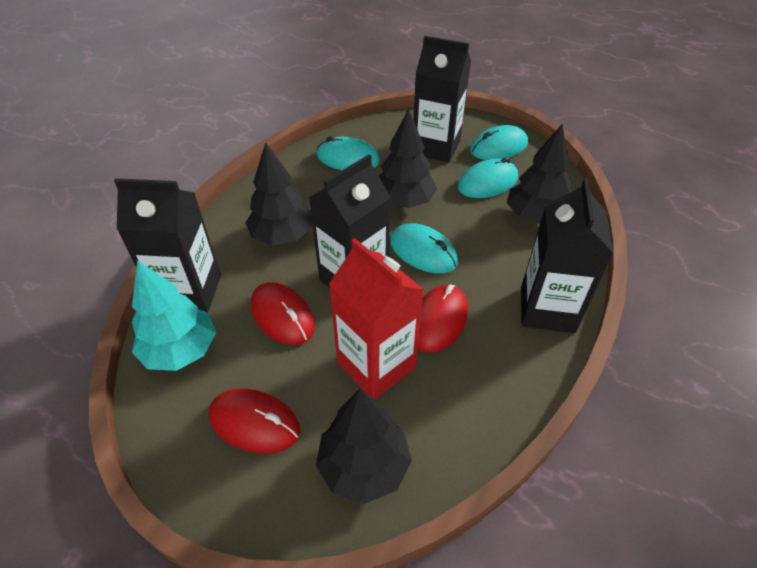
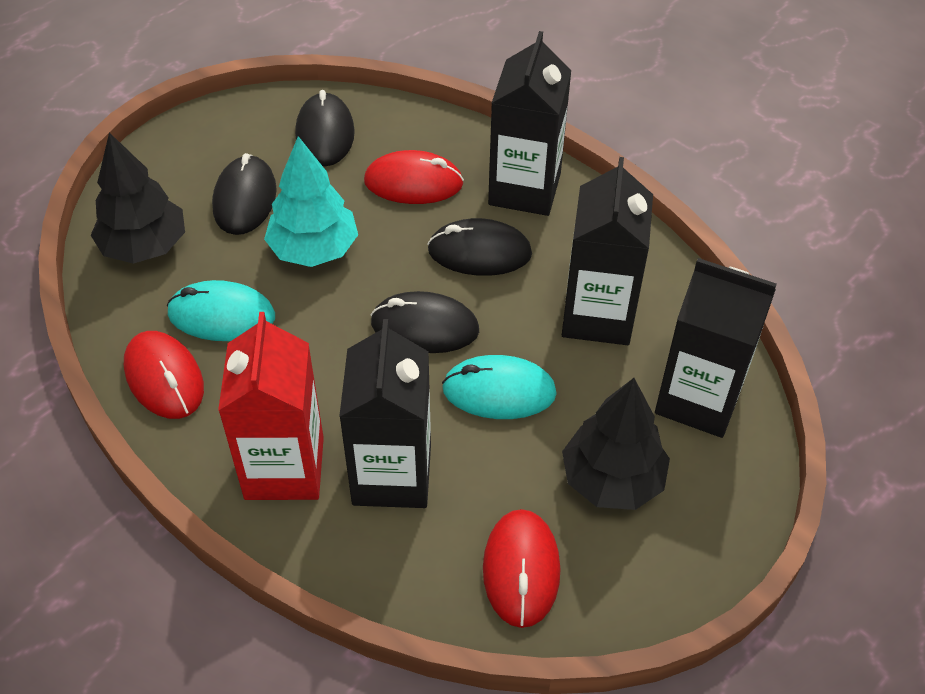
black mouse: 0 -> 4
black tree: 4 -> 2
turquoise mouse: 4 -> 2

